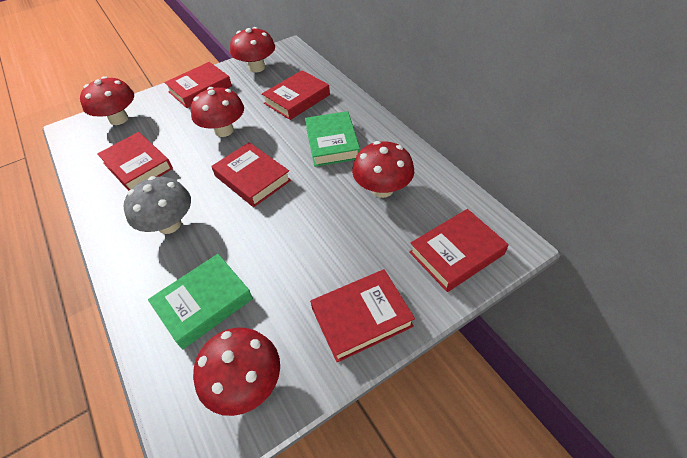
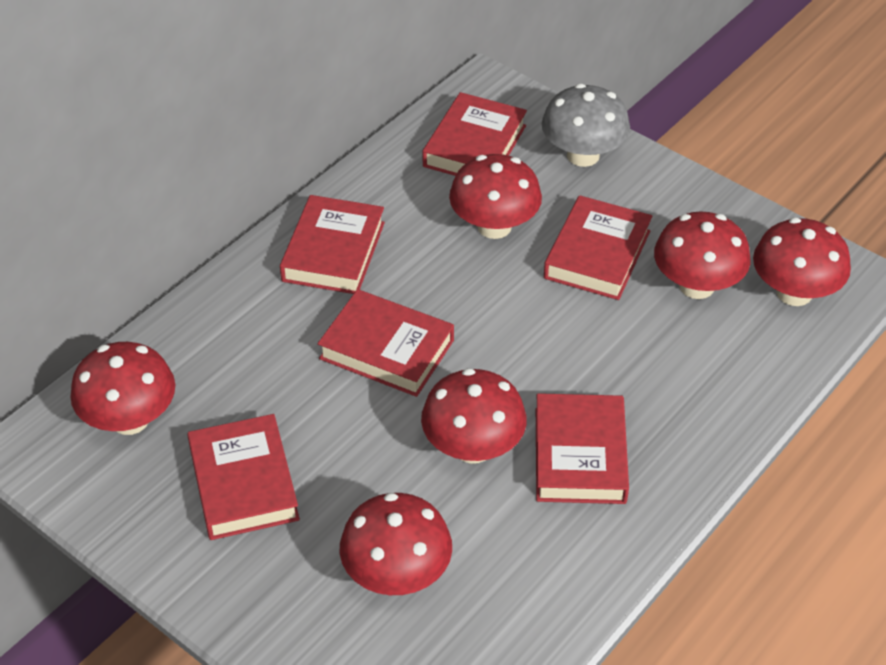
green book: 2 -> 0
red mushroom: 5 -> 6

